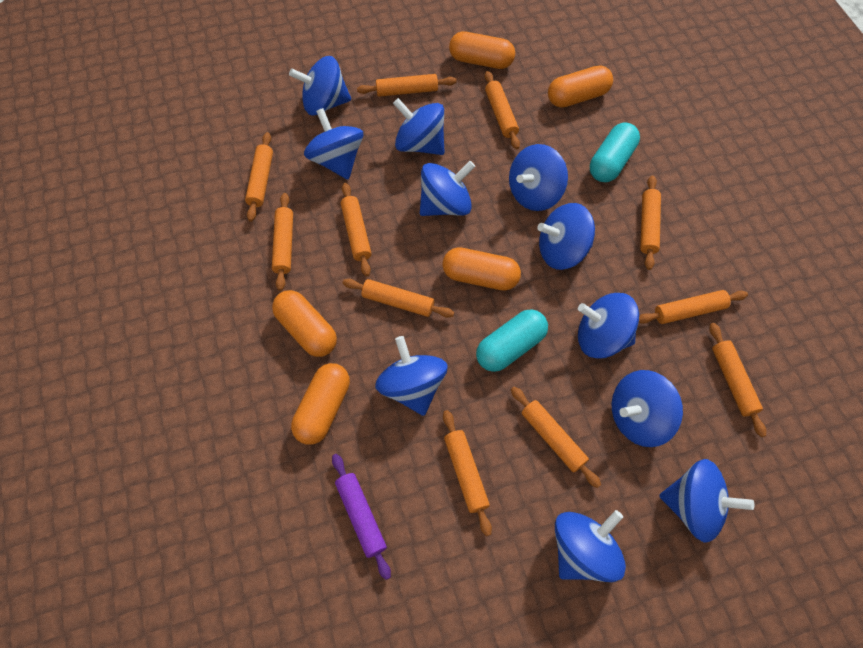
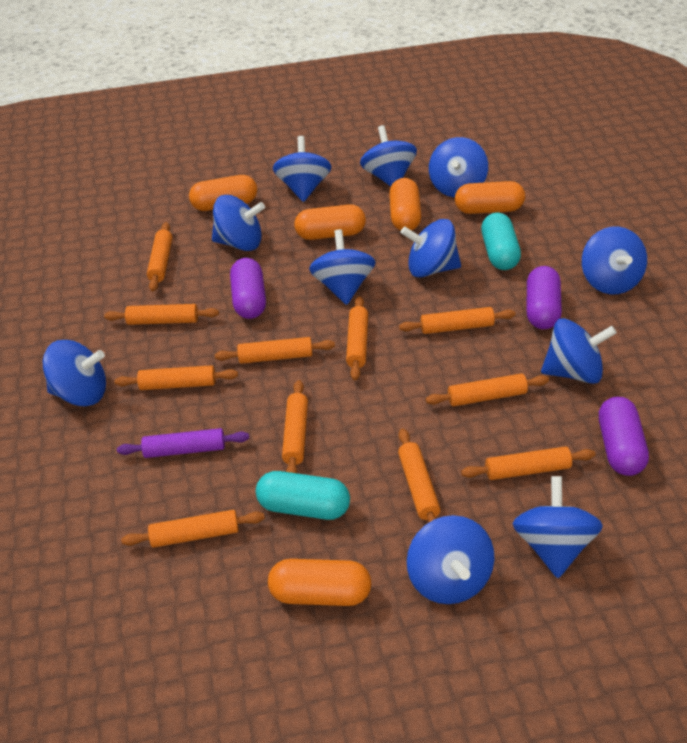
purple capsule: 0 -> 3

